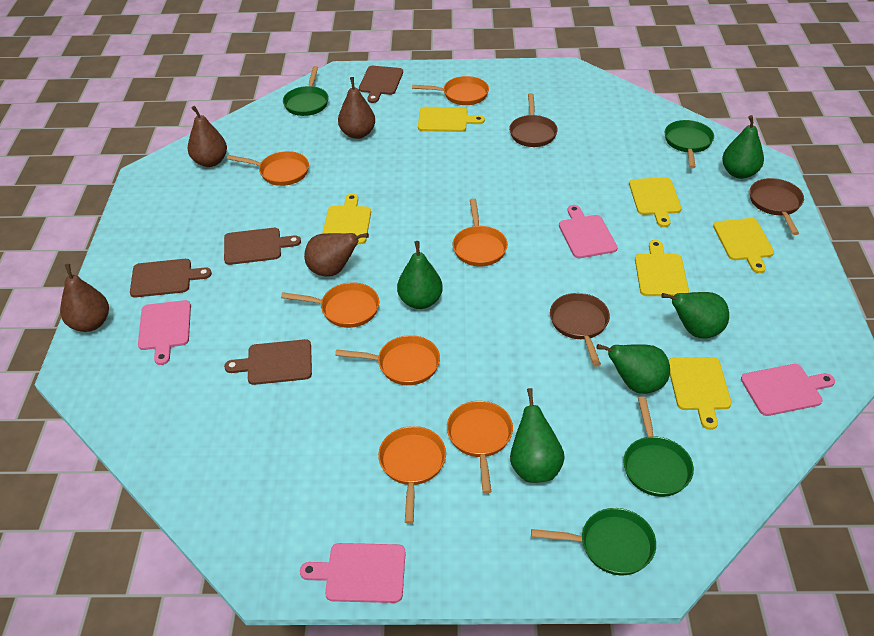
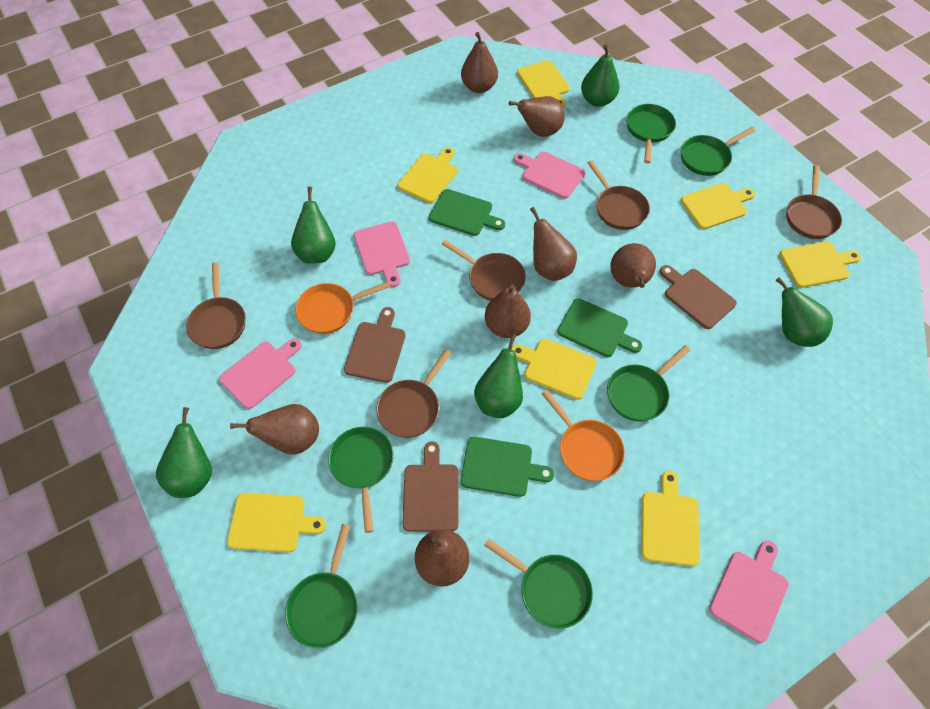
brown cutting board: 4 -> 3
brown pan: 3 -> 5
brown pear: 4 -> 7
green cutting board: 0 -> 3
green pan: 4 -> 6
orange pan: 7 -> 2
yellow cutting board: 6 -> 7

